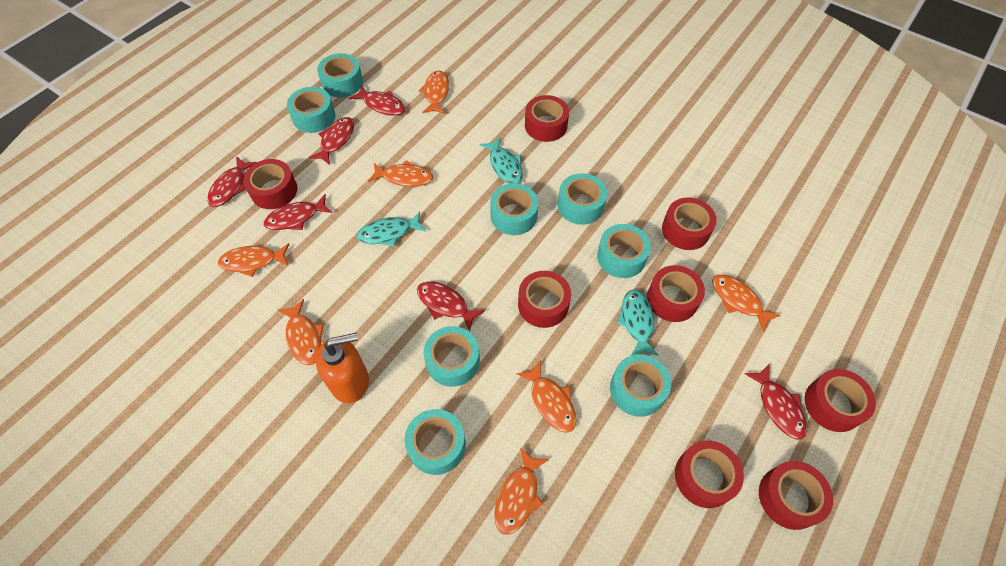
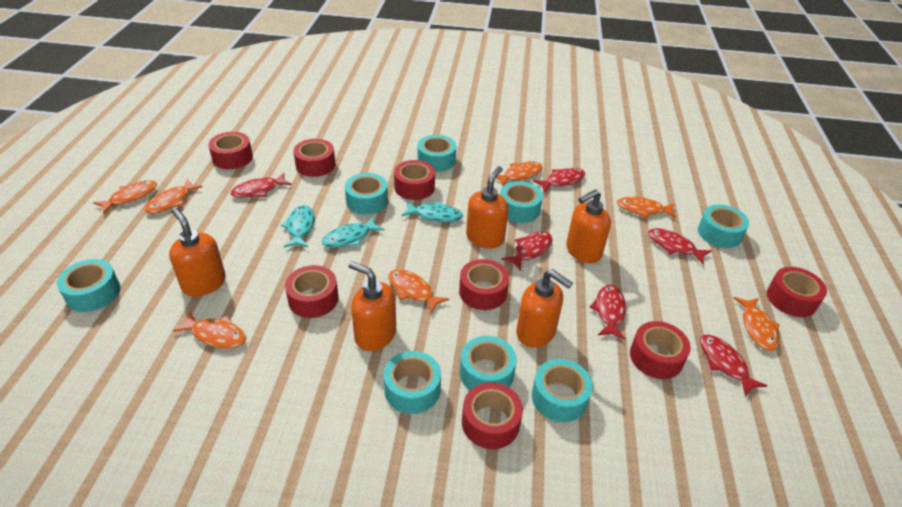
orange soap dispenser: 1 -> 5

